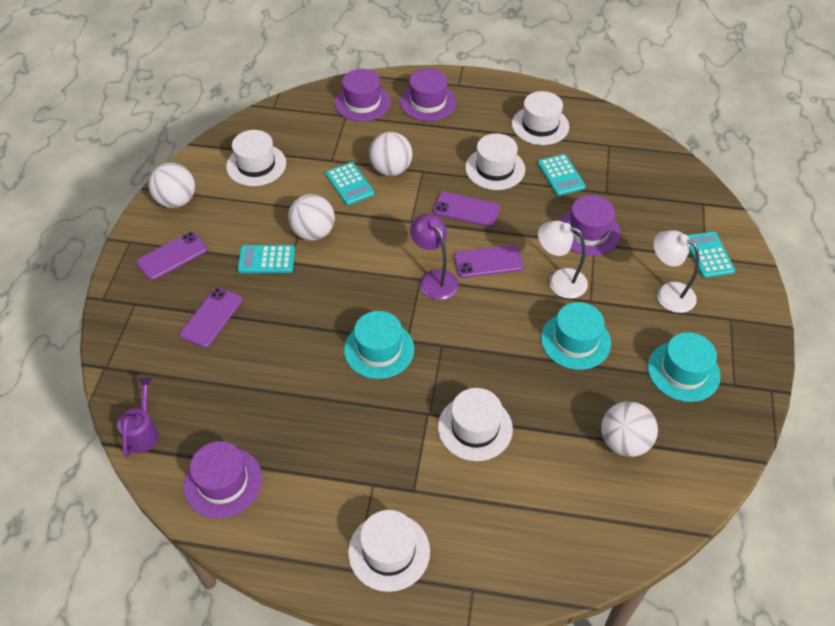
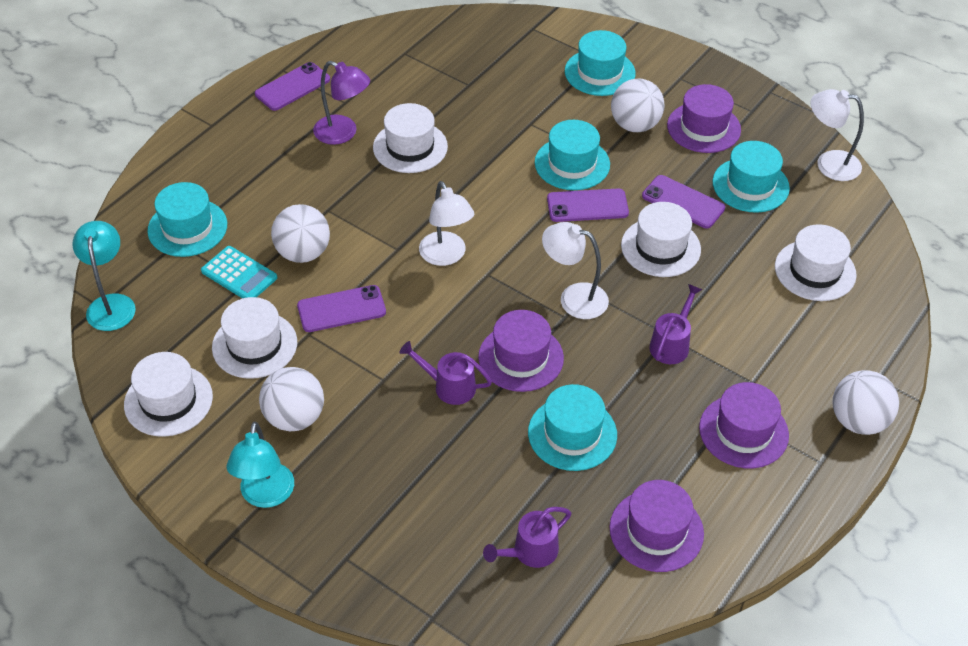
purple watering can: 1 -> 3
turquoise calculator: 4 -> 1
turquoise hat: 3 -> 5
turquoise lamp: 0 -> 2
white lamp: 2 -> 3

